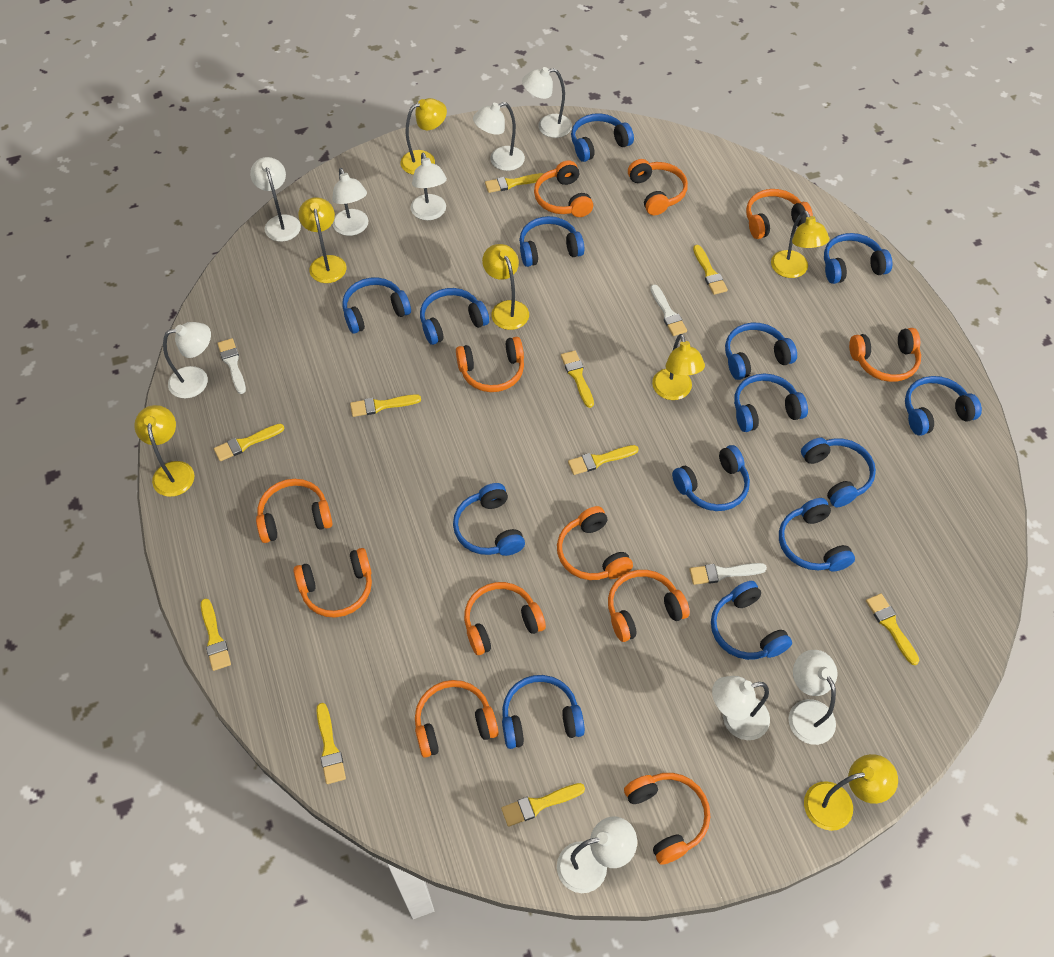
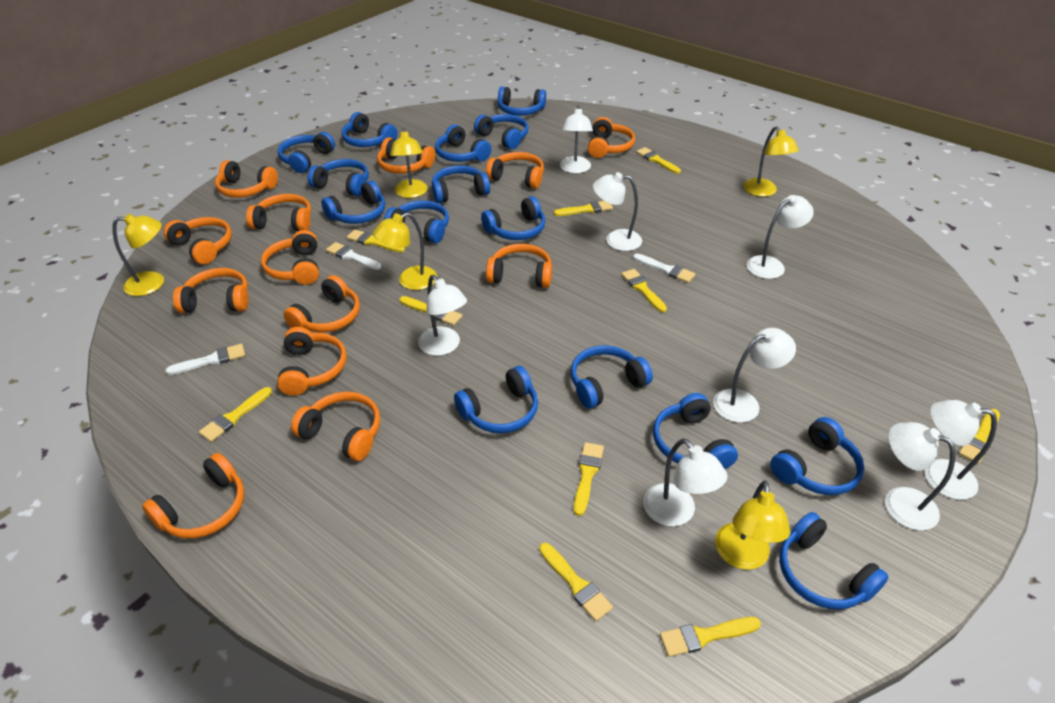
blue headphones: 14 -> 15
orange headphones: 12 -> 13
white lamp: 9 -> 8
yellow lamp: 7 -> 5

